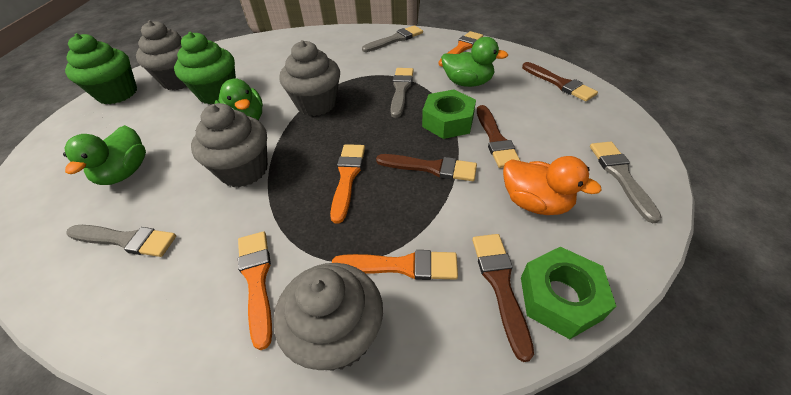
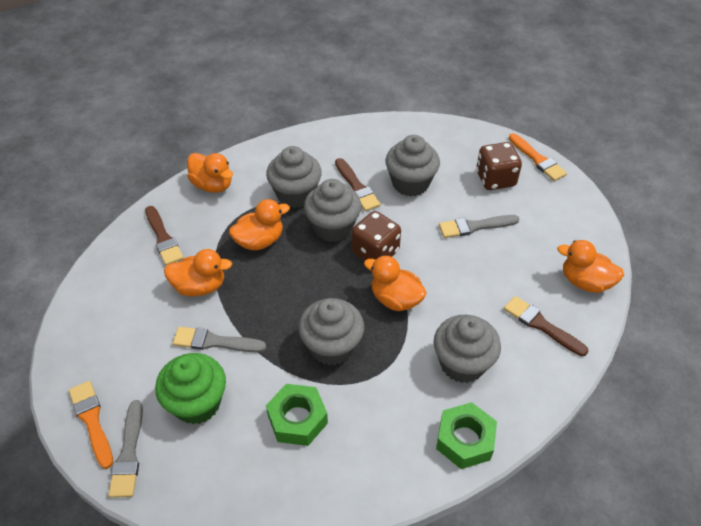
brown brush: 4 -> 3
brown dice: 0 -> 2
green cupcake: 2 -> 1
green duck: 3 -> 0
grey brush: 4 -> 3
grey cupcake: 4 -> 5
orange brush: 4 -> 2
orange duck: 1 -> 5

